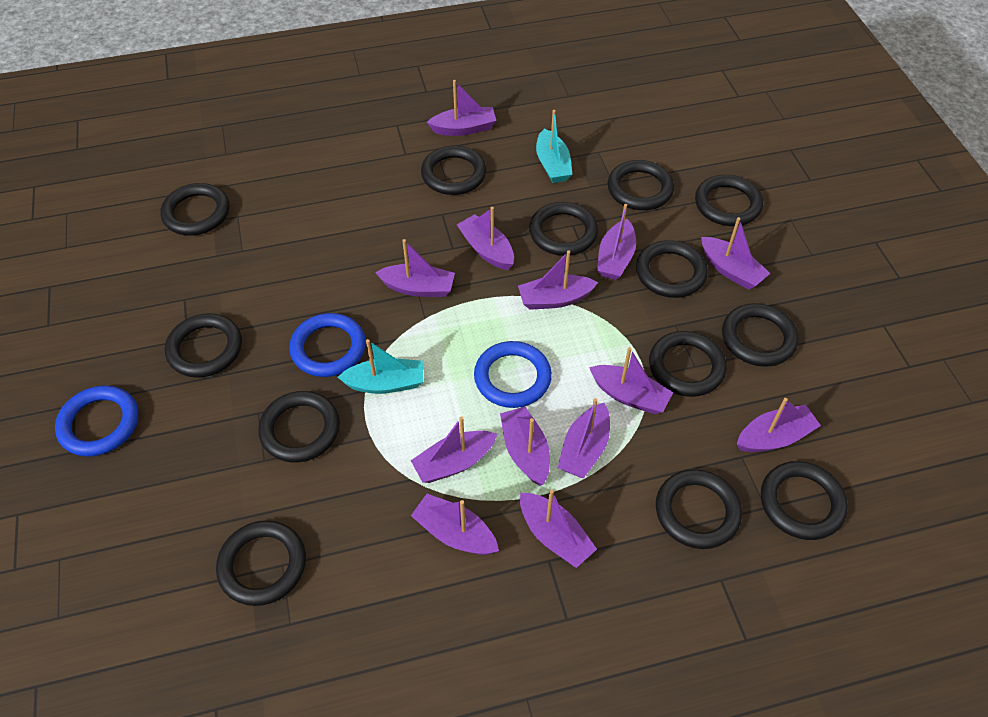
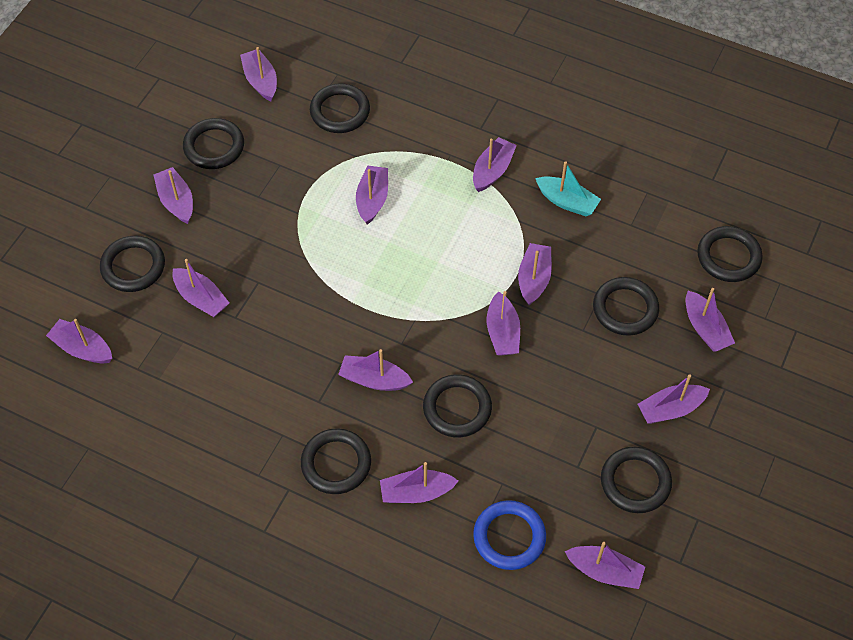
black ring: 13 -> 8
blue ring: 3 -> 1
turquoise boat: 2 -> 1

